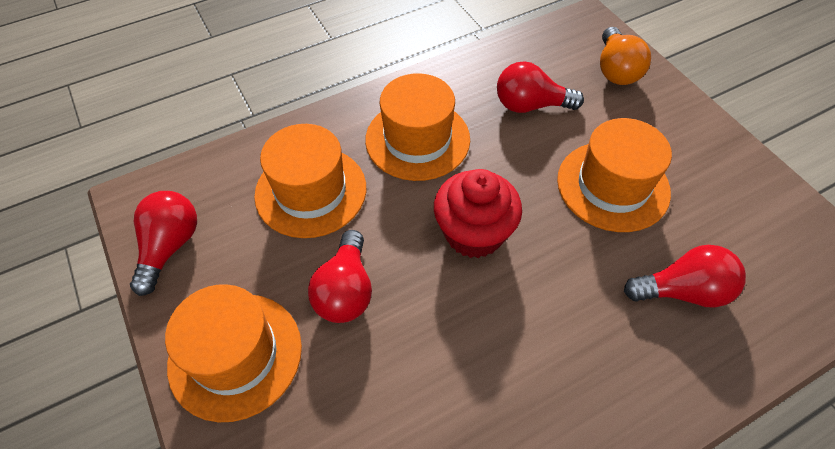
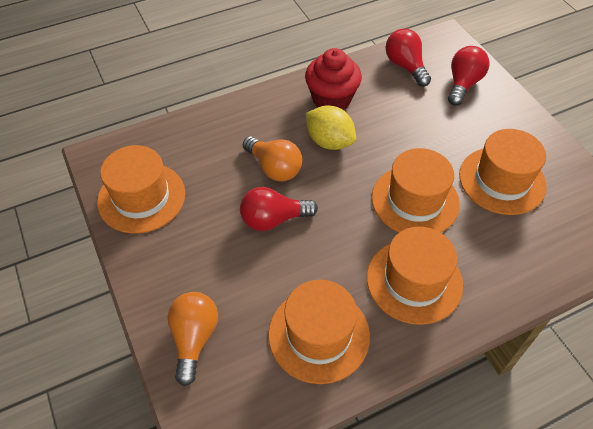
orange hat: 4 -> 5
orange light bulb: 1 -> 2
red light bulb: 4 -> 3
yellow lemon: 0 -> 1

